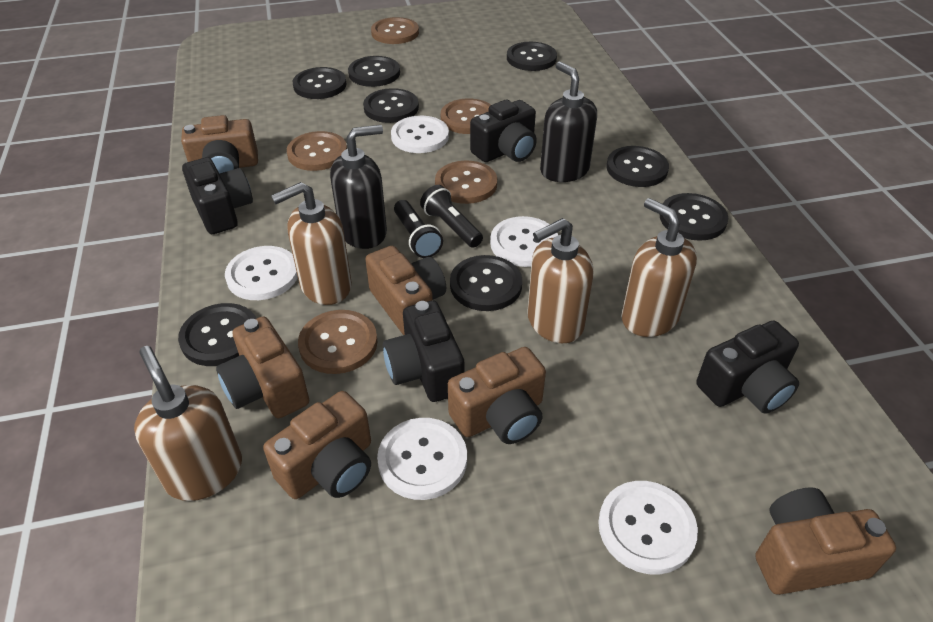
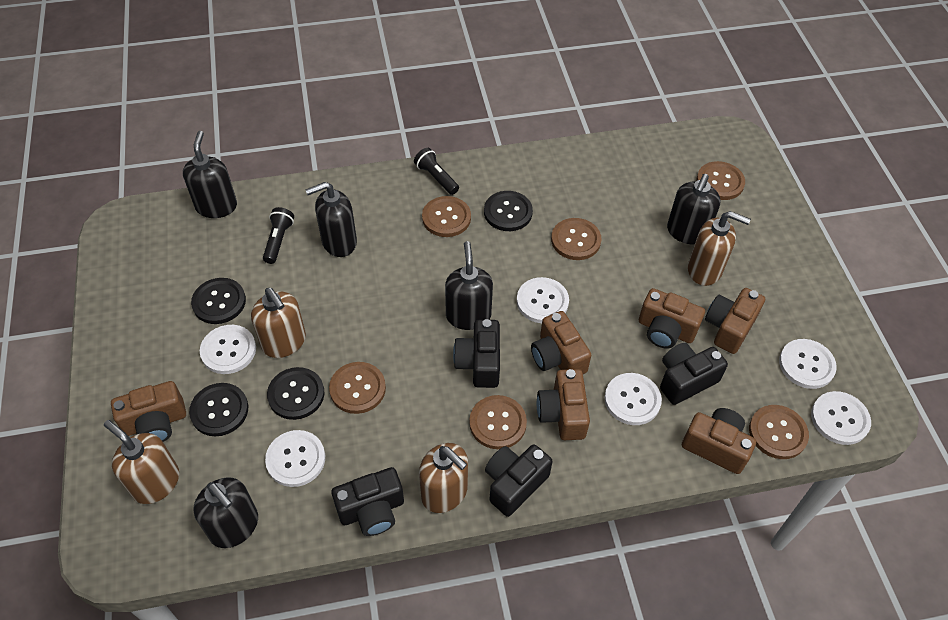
black button: 8 -> 4
black soap dispenser: 2 -> 5
brown button: 5 -> 6
white button: 5 -> 6

